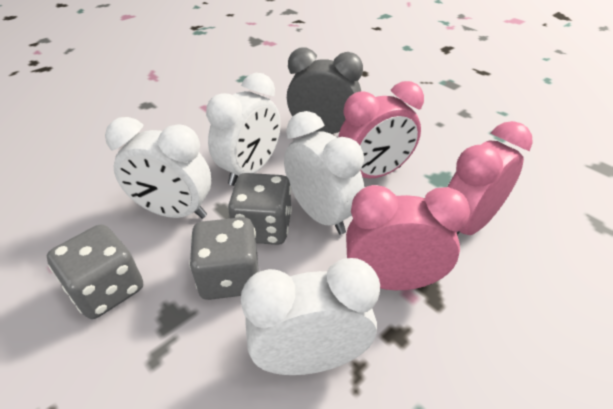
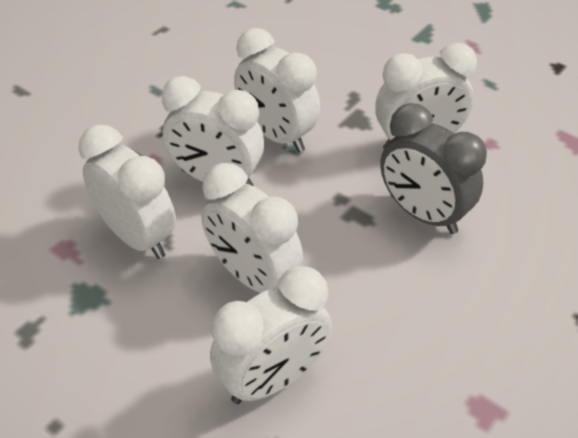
grey dice: 3 -> 0
pink clock: 3 -> 0
white clock: 4 -> 6

